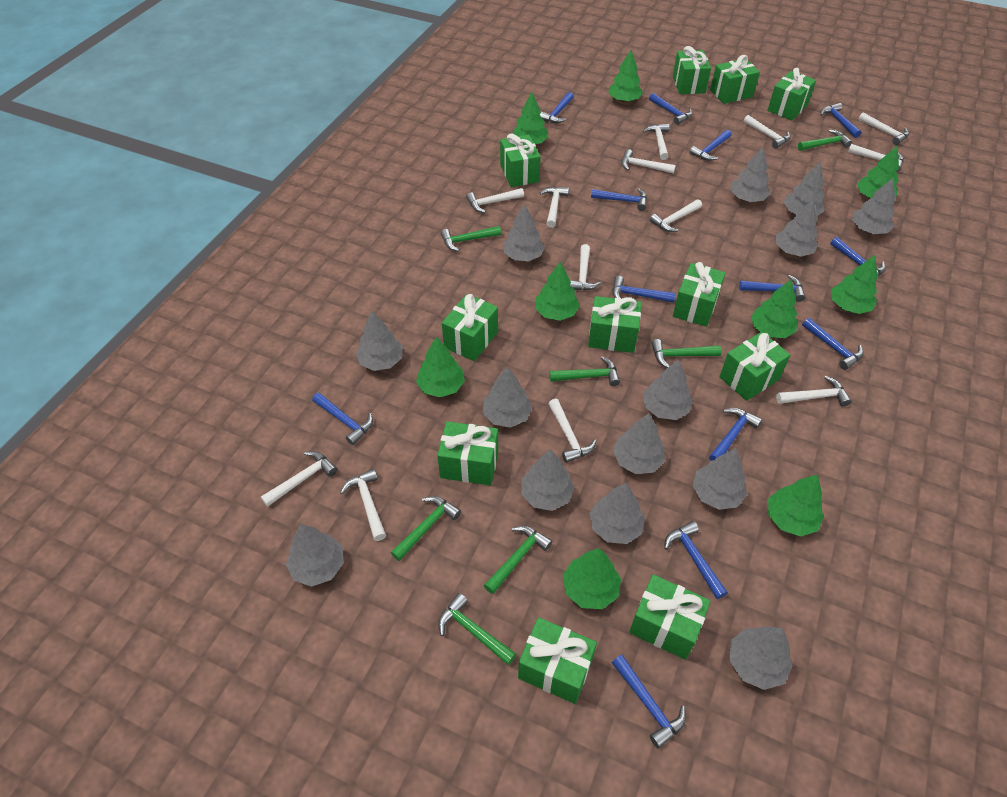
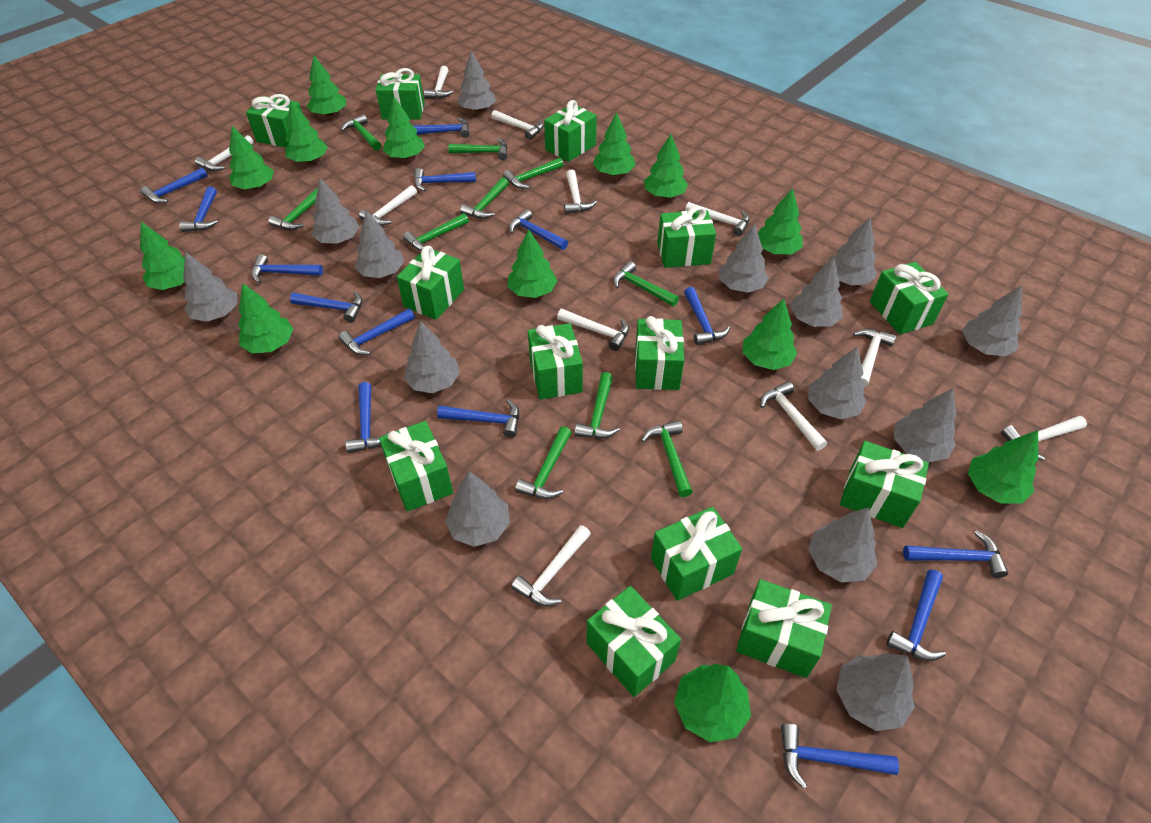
blue hammer: 13 -> 14
green gift: 11 -> 13
green hammer: 7 -> 10
green tree: 9 -> 13
white hammer: 13 -> 11

